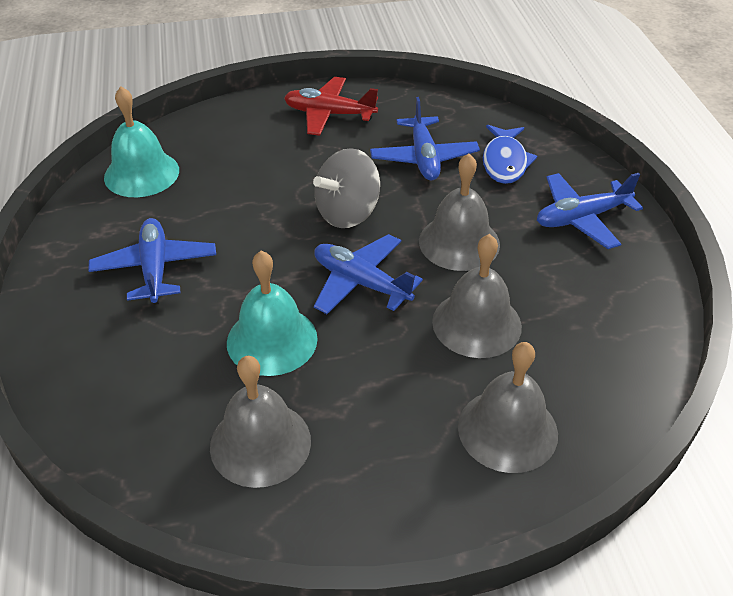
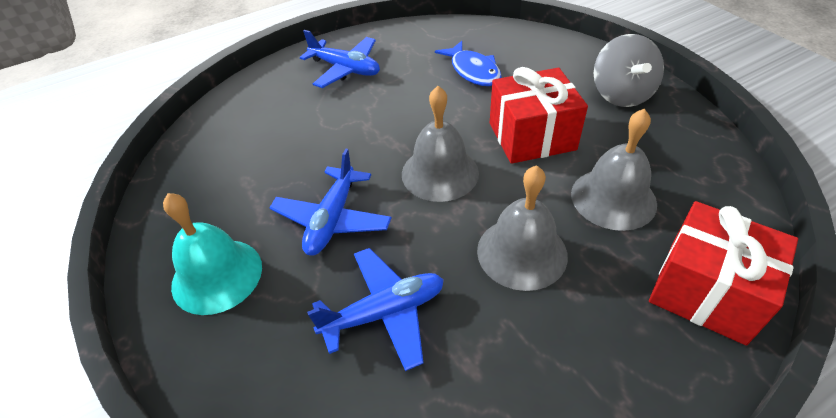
blue plane: 4 -> 3
grey bell: 4 -> 3
red gift: 0 -> 2
red plane: 1 -> 0
turquoise bell: 2 -> 1

